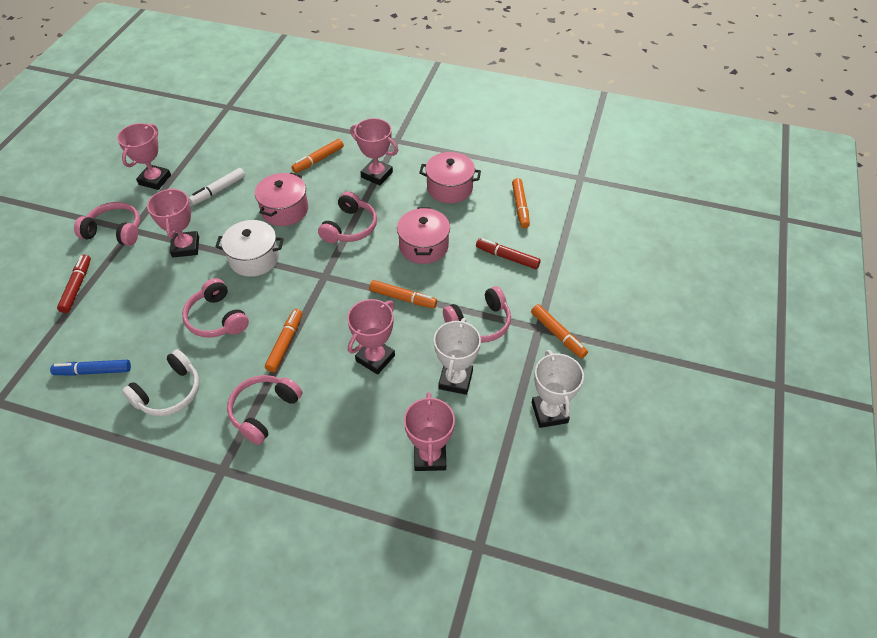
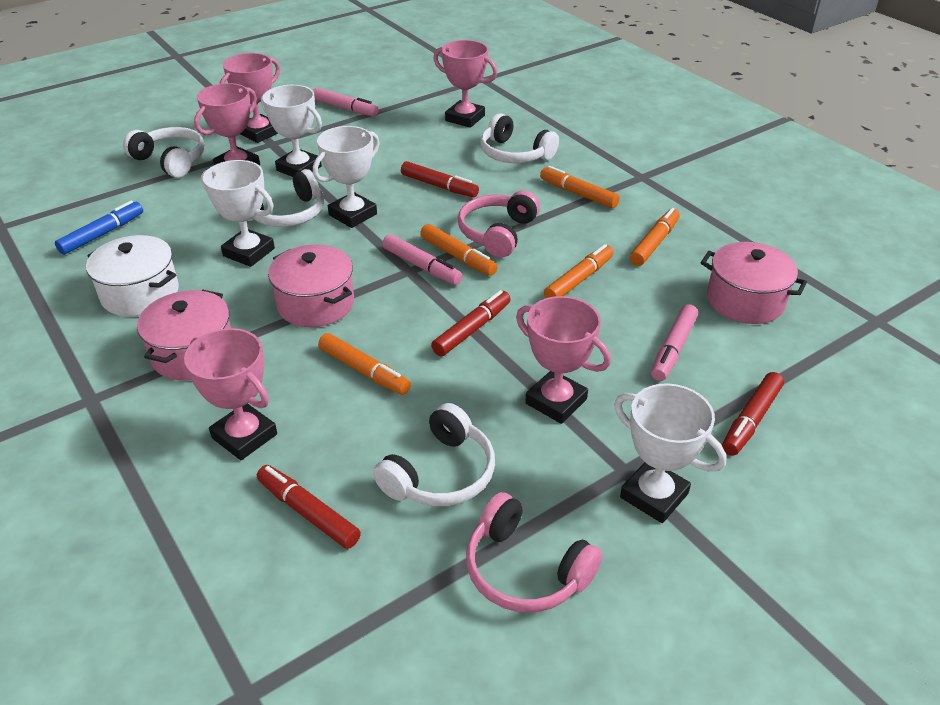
pink headphones: 5 -> 2
pink marker: 0 -> 3
red marker: 2 -> 4
white headphones: 1 -> 4
white marker: 1 -> 0
white trophy: 2 -> 4

